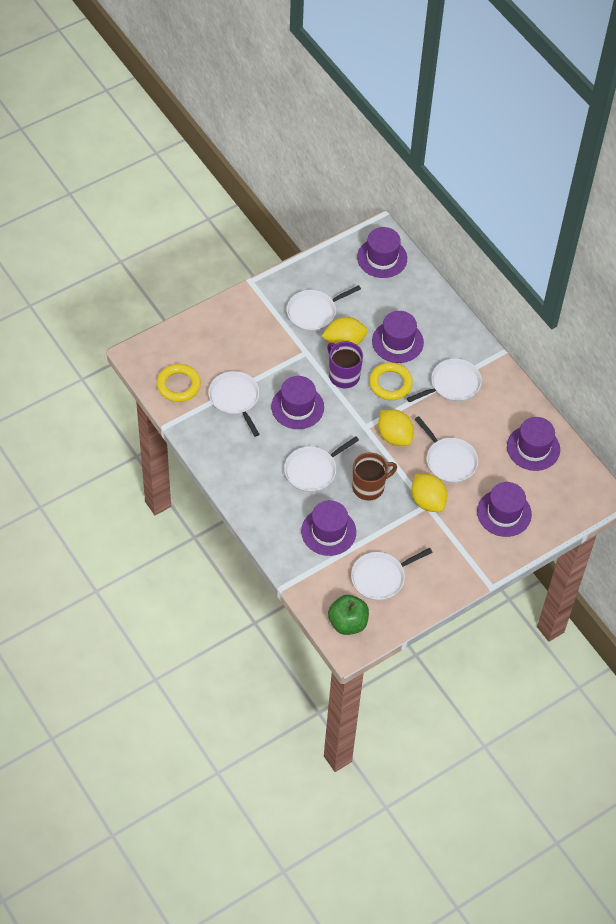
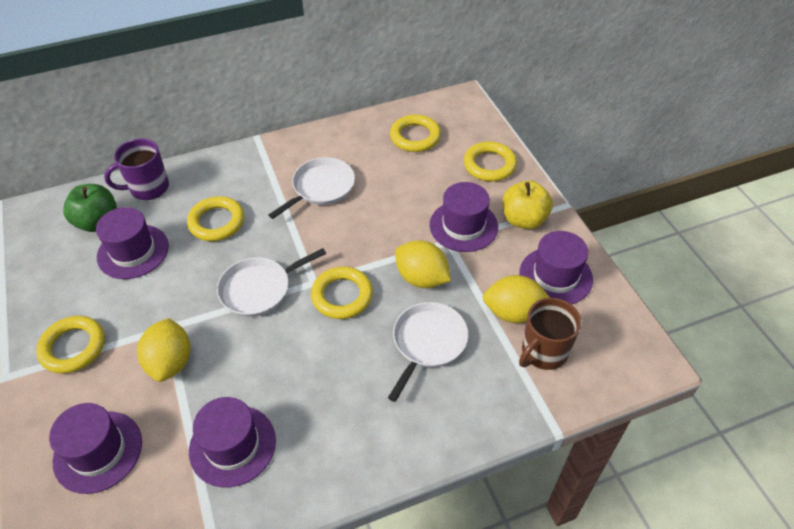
purple hat: 6 -> 5
white pan: 6 -> 3
yellow apple: 0 -> 1
yellow ring: 2 -> 5

